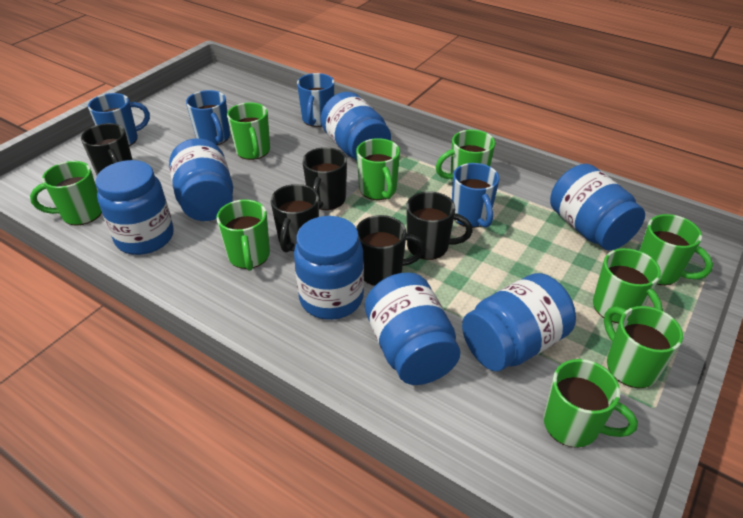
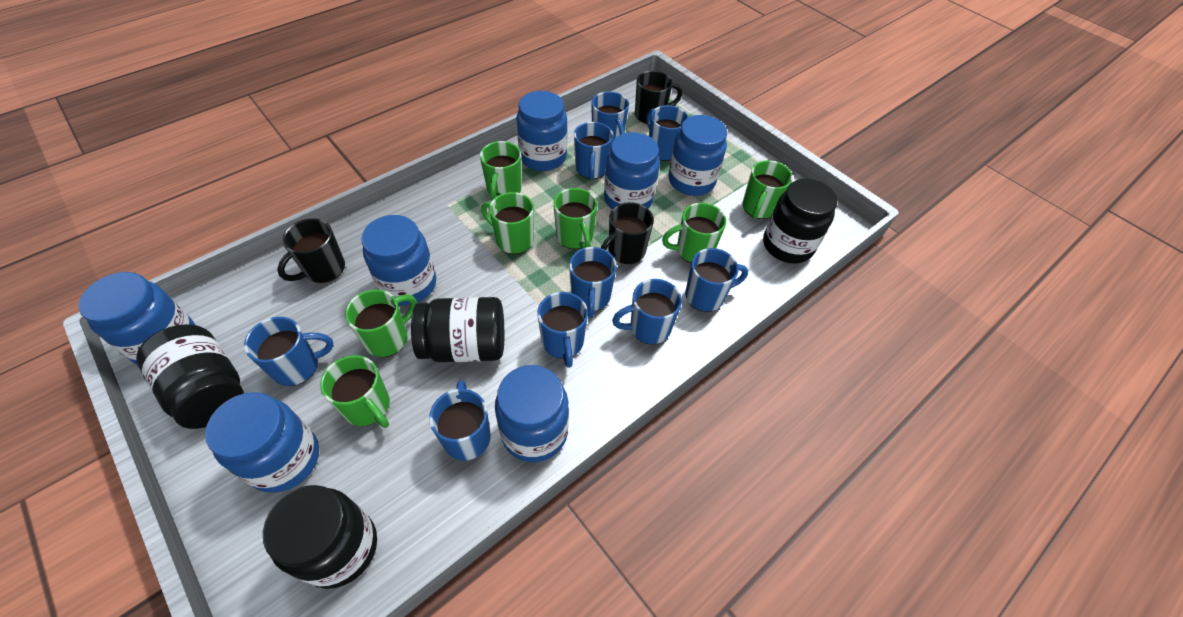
black jar: 0 -> 4
black mug: 5 -> 3
blue mug: 4 -> 9
green mug: 9 -> 7

